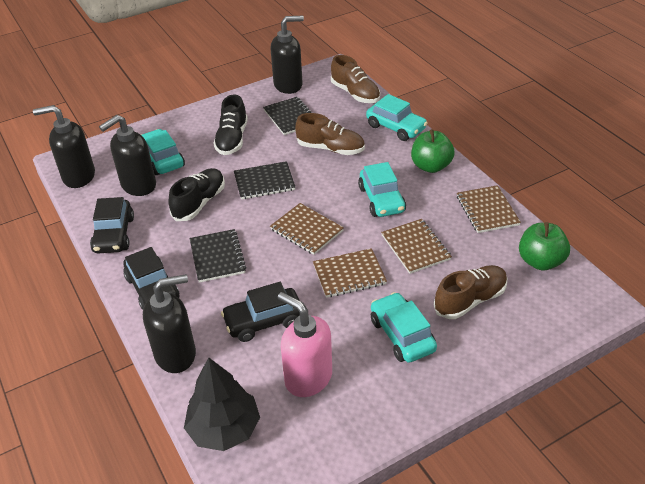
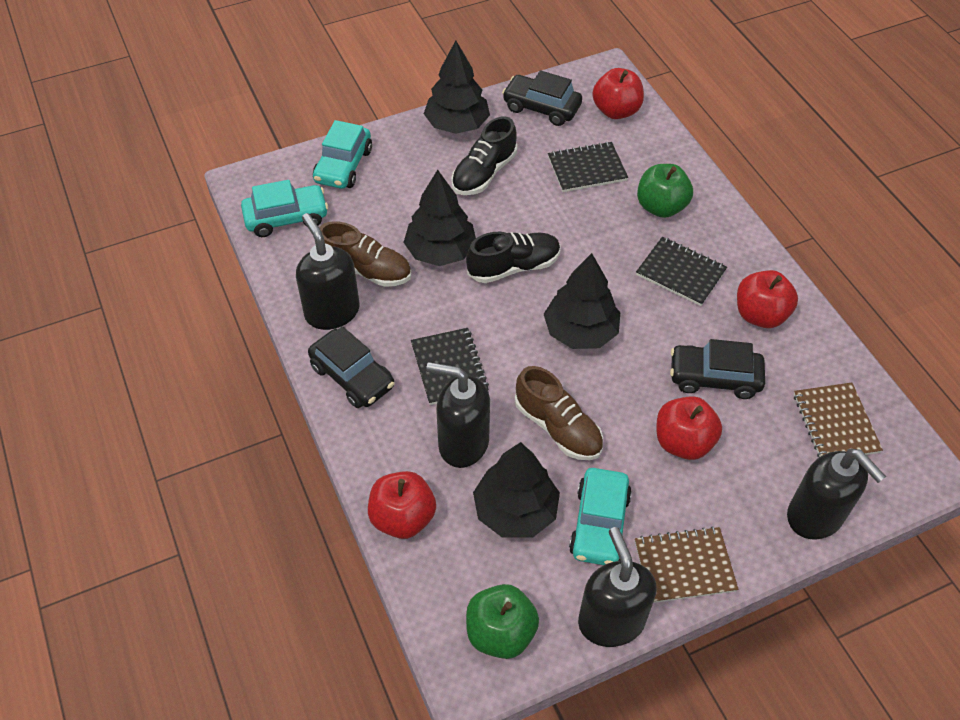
black tree: 1 -> 4
brown notebook: 4 -> 2
brown shoe: 3 -> 2
pink soap dispenser: 1 -> 0
red apple: 0 -> 4
turquoise car: 4 -> 3

